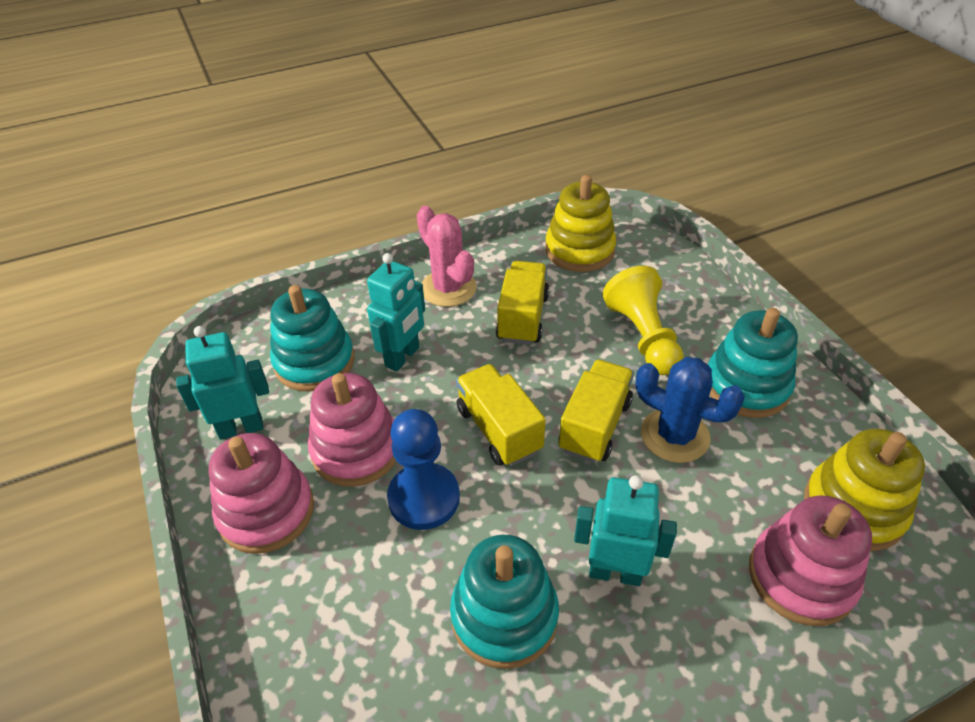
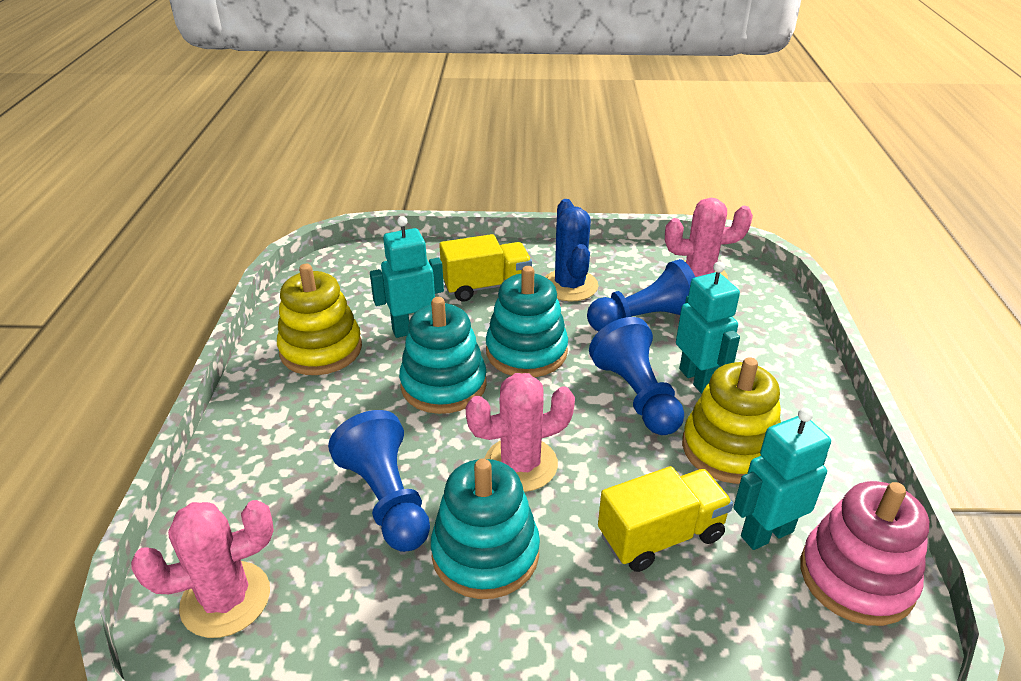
blue pawn: 1 -> 3
pink cactus: 1 -> 3
pink stacking toy: 3 -> 1
yellow pawn: 1 -> 0
yellow truck: 3 -> 2

